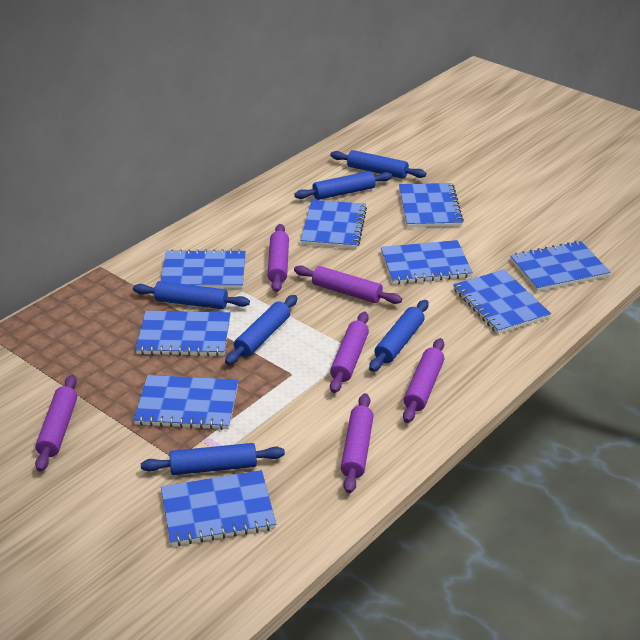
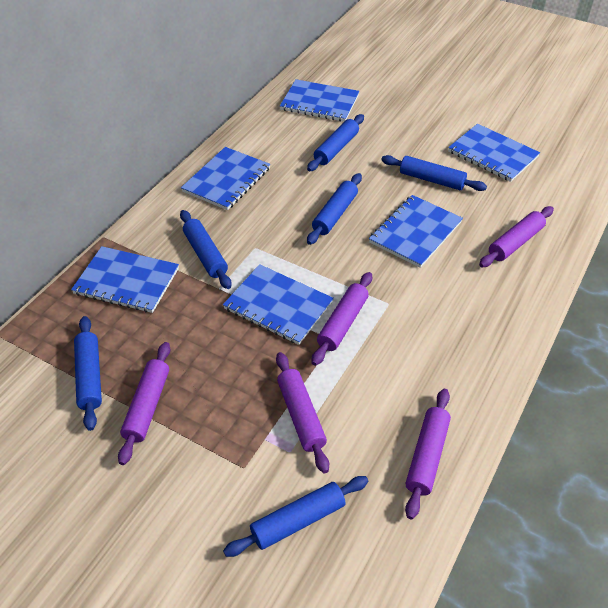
blue notebook: 9 -> 6
purple rolling pin: 6 -> 5

